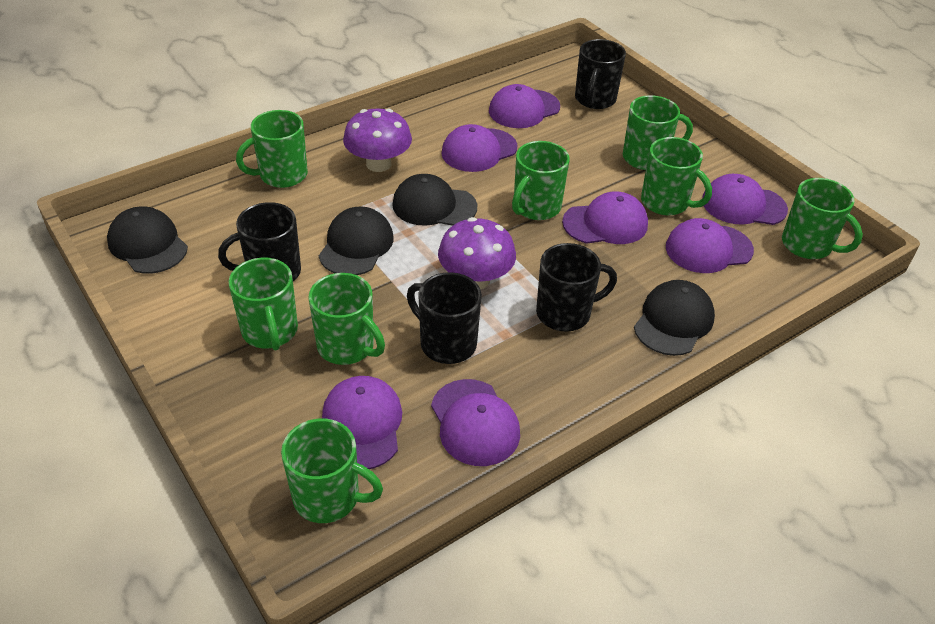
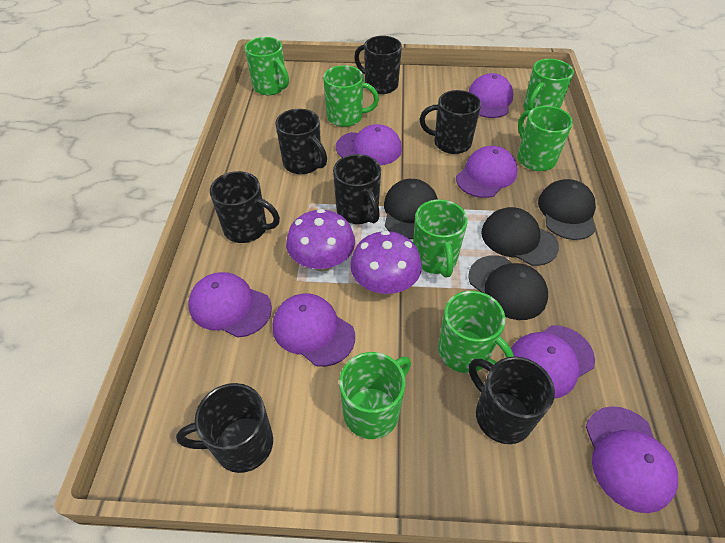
black mug: 4 -> 7
green mug: 8 -> 7

